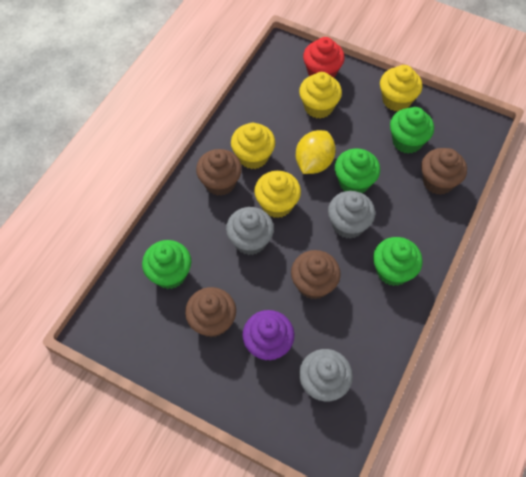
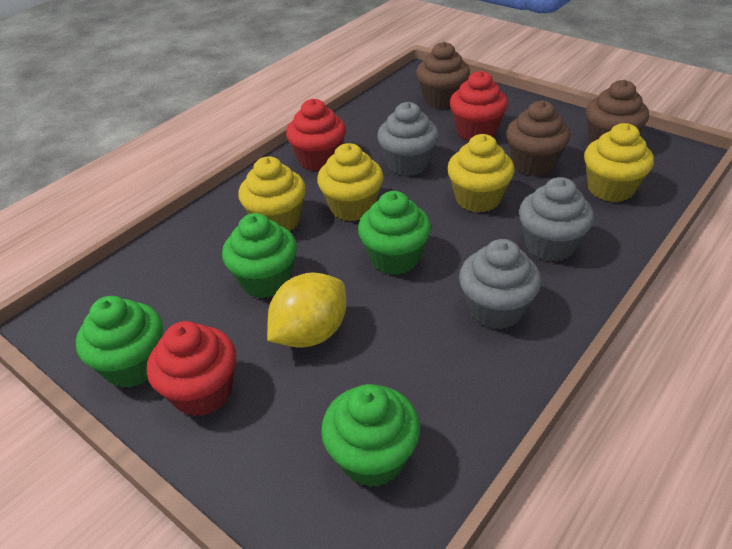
brown cupcake: 4 -> 3
purple cupcake: 1 -> 0
red cupcake: 1 -> 3

